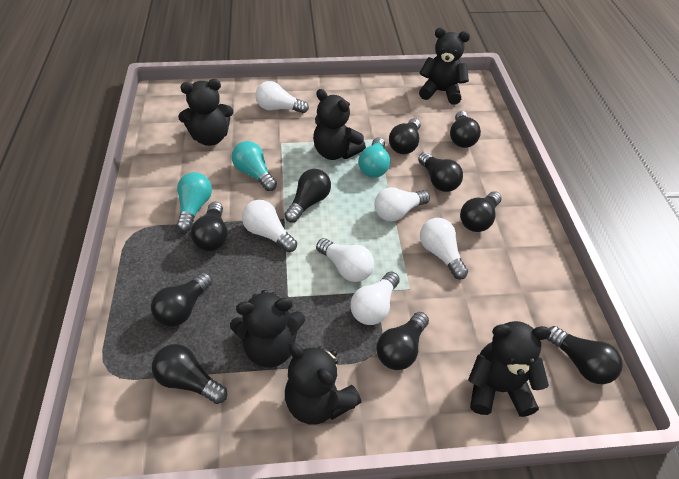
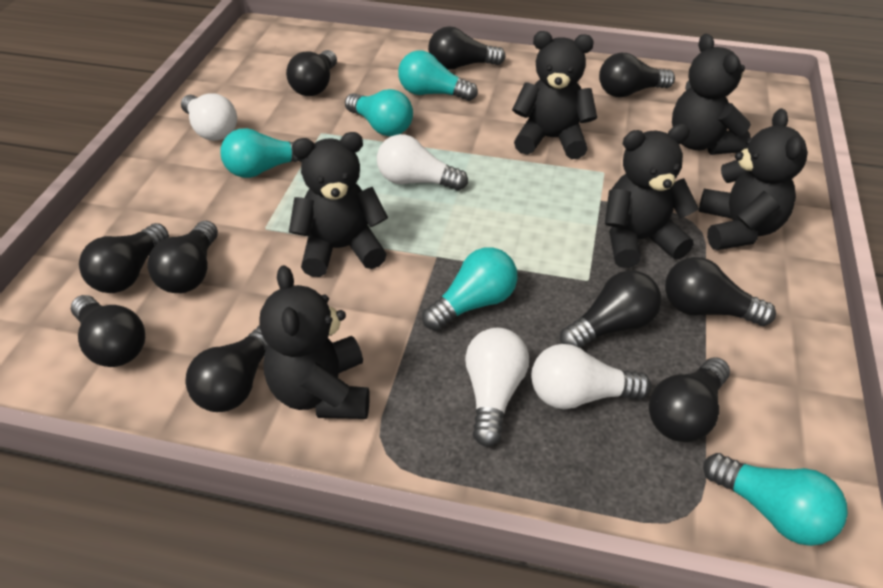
turquoise light bulb: 3 -> 5
white light bulb: 6 -> 4

